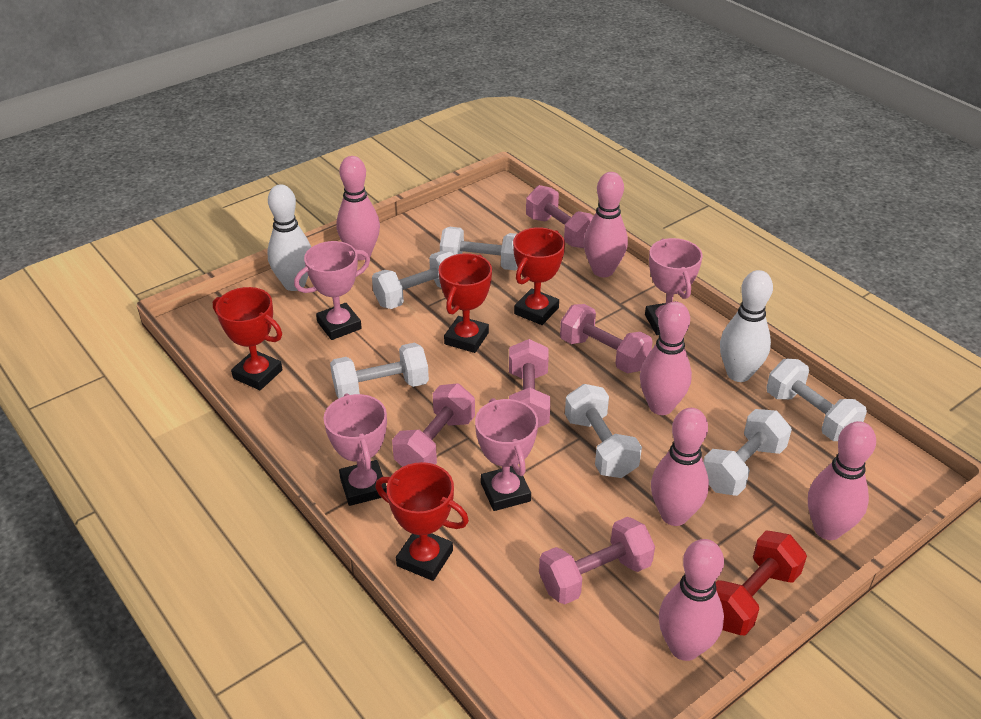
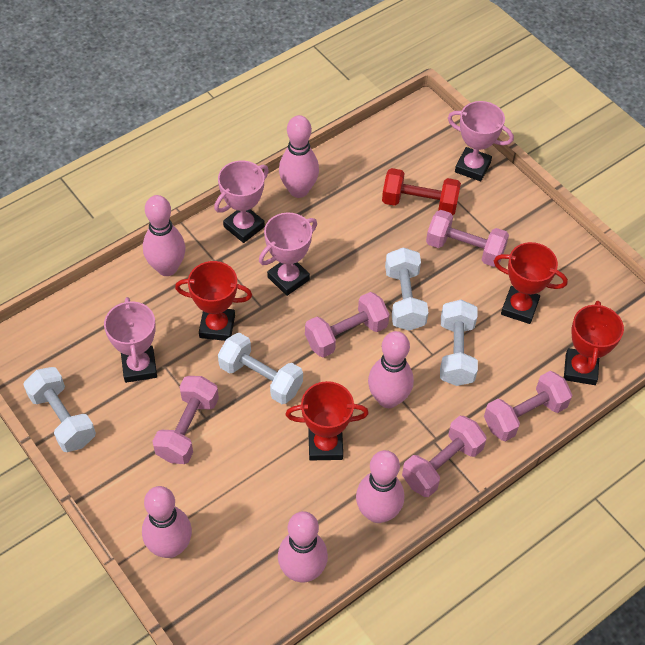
white bowling pin: 2 -> 0
white dumbbell: 6 -> 4

